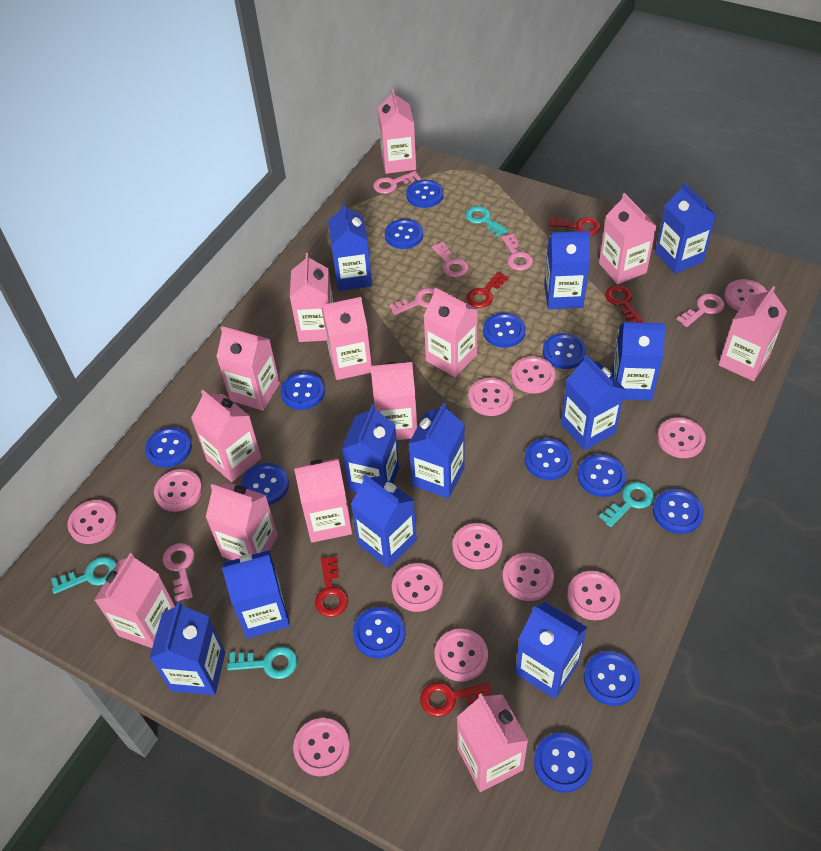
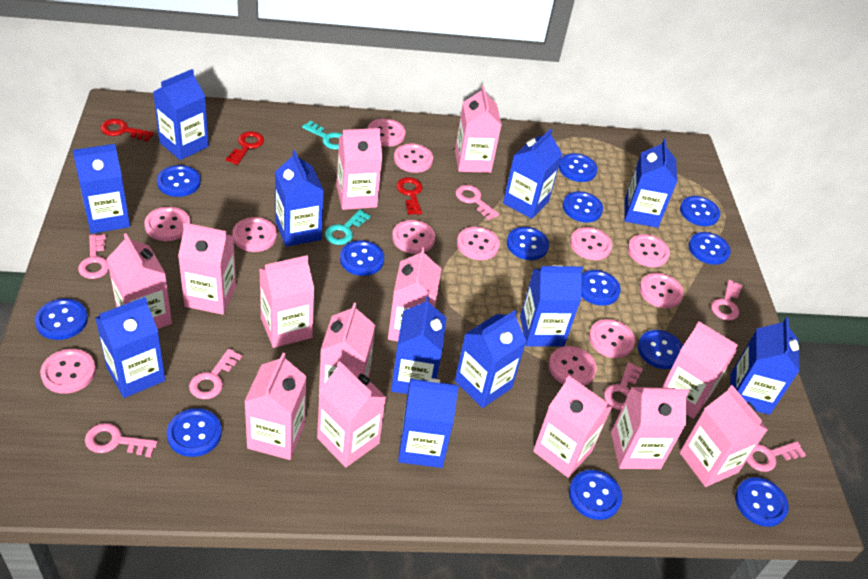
pink key: 6 -> 7
red key: 5 -> 3
turquoise key: 4 -> 2

